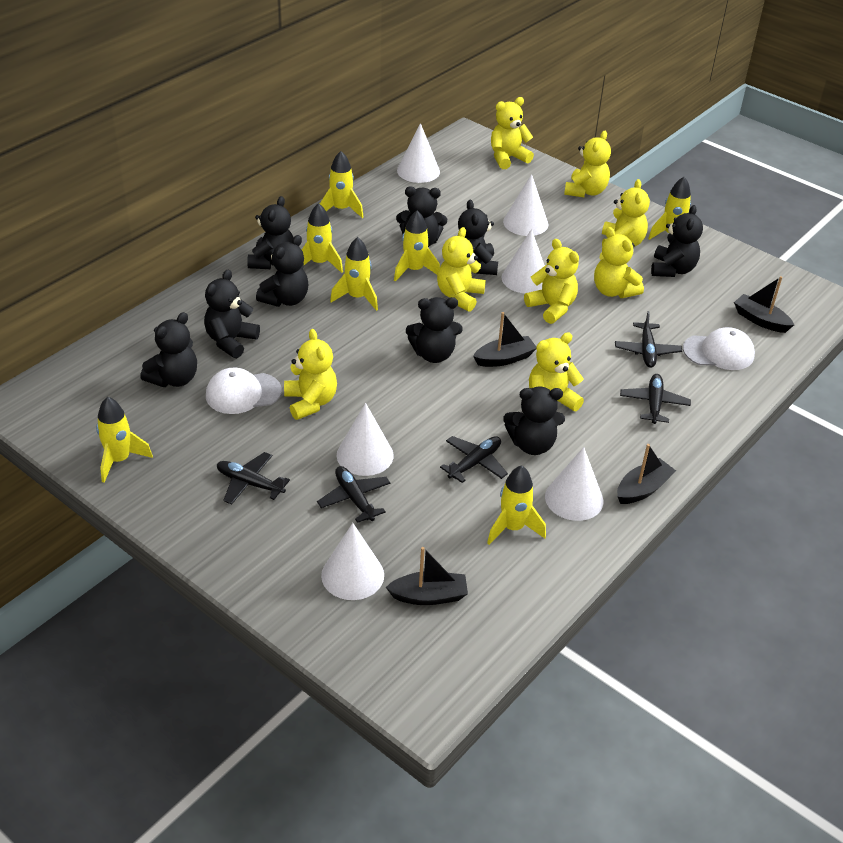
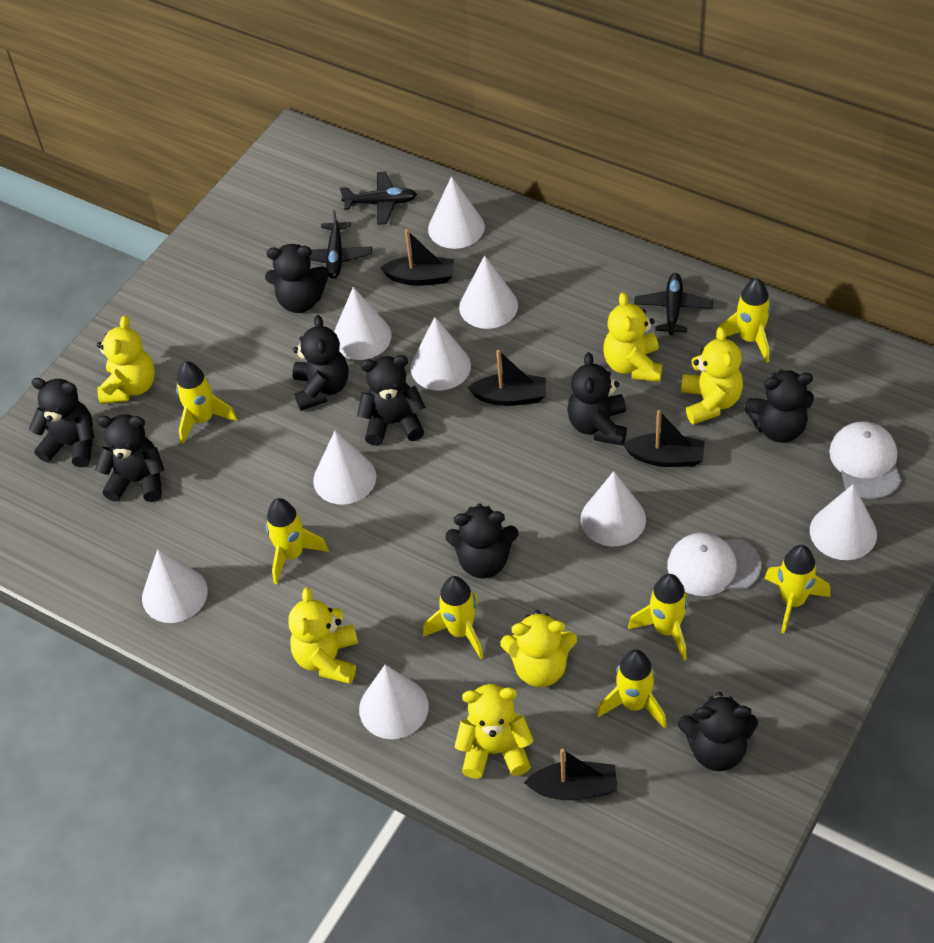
black plane: 5 -> 3
white cone: 6 -> 9
yellow teddy bear: 8 -> 6

